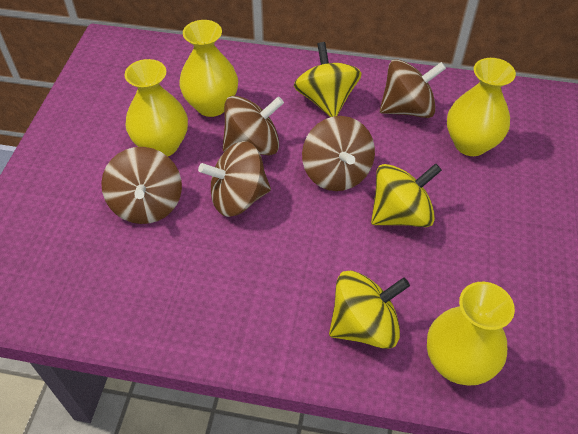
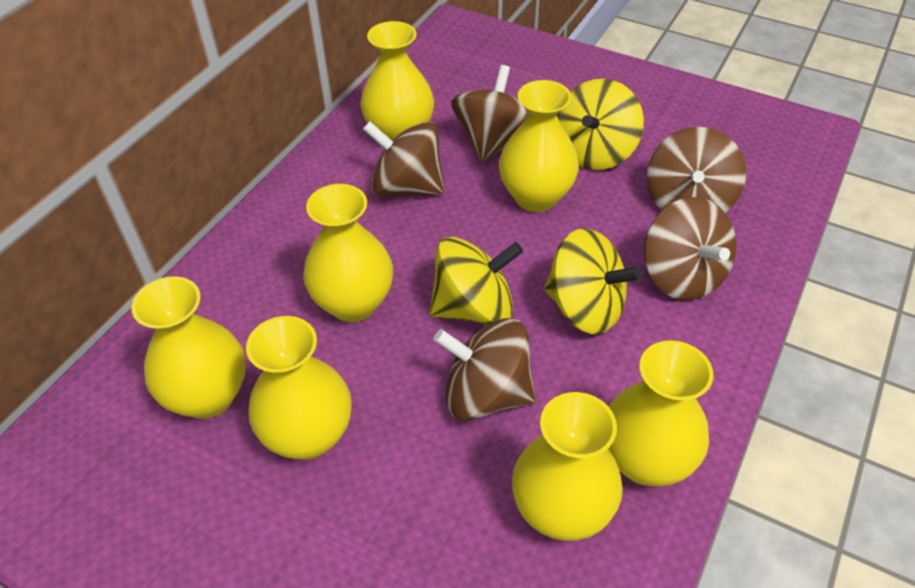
yellow vase: 4 -> 7

